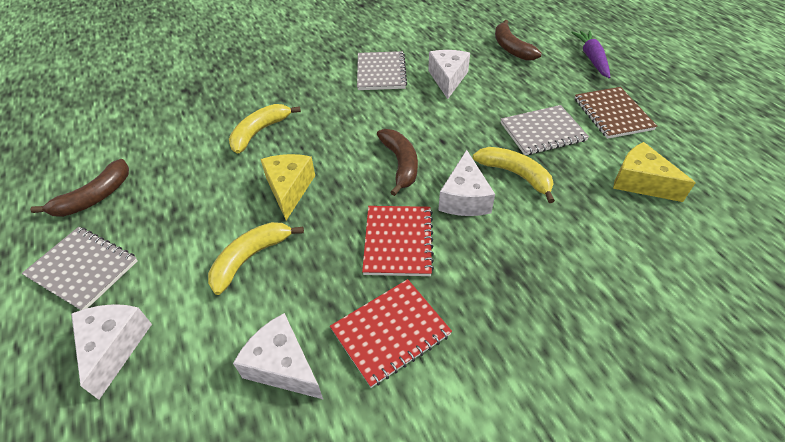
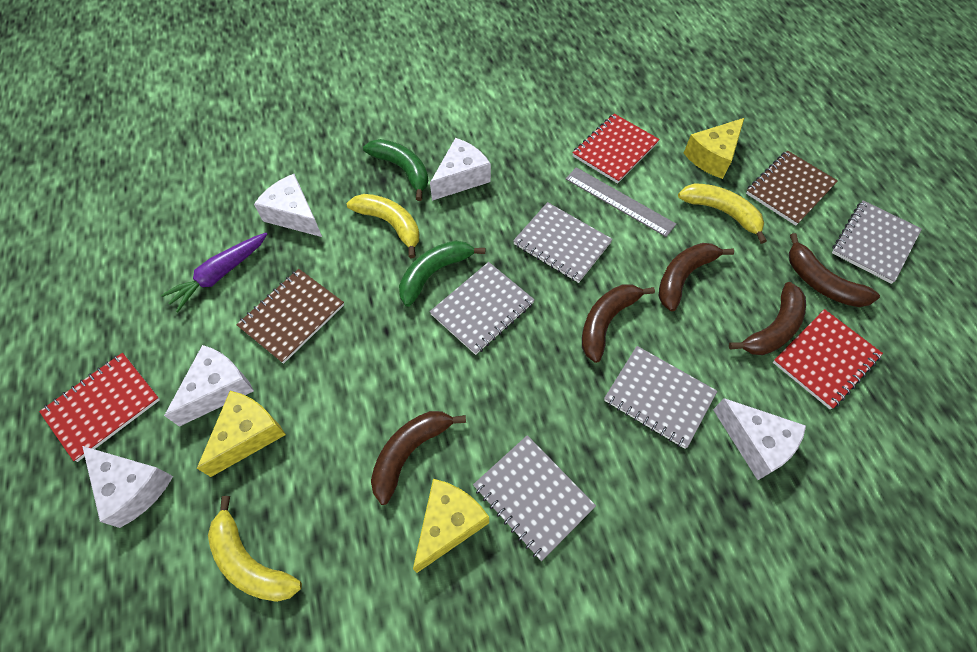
brown banana: 3 -> 5
brown notebook: 1 -> 2
green banana: 0 -> 2
grey notebook: 3 -> 5
grey ruler: 0 -> 1
red notebook: 2 -> 3
white cheese: 4 -> 5
yellow cheese: 2 -> 3

